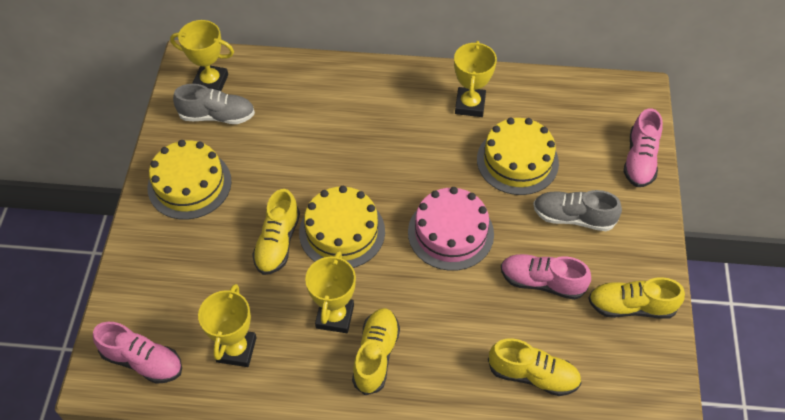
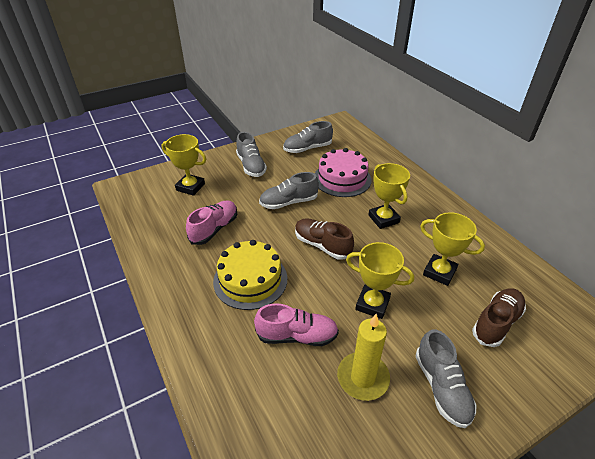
brown shoe: 0 -> 2
grey shoe: 2 -> 4
pink shoe: 3 -> 2
yellow cake: 3 -> 1
yellow candle: 0 -> 1
yellow shoe: 4 -> 0

